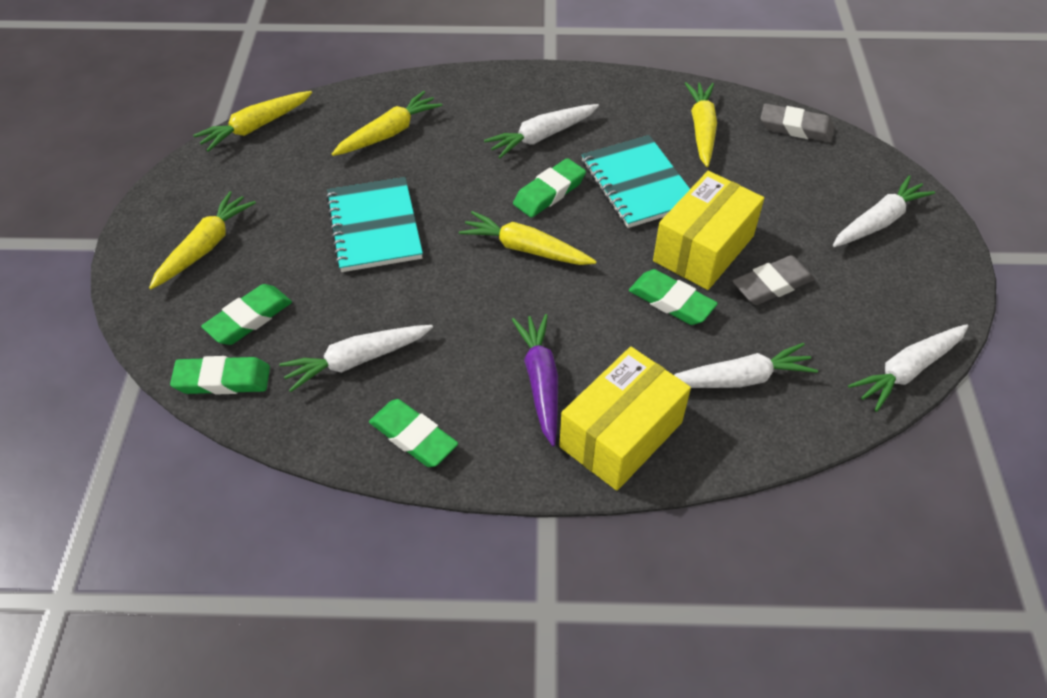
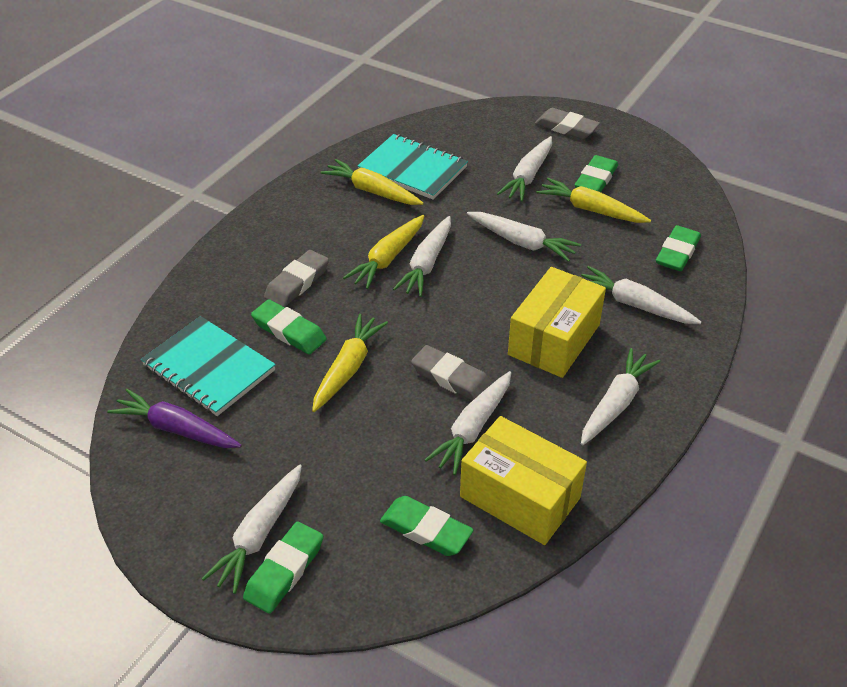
grey eraser: 2 -> 3
white carrot: 5 -> 7
yellow carrot: 5 -> 4

